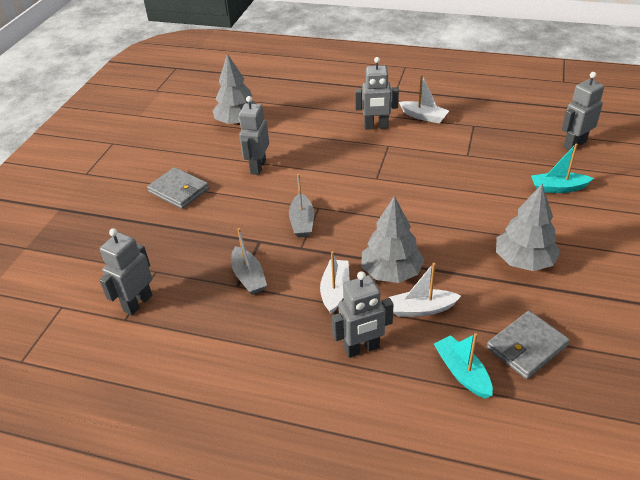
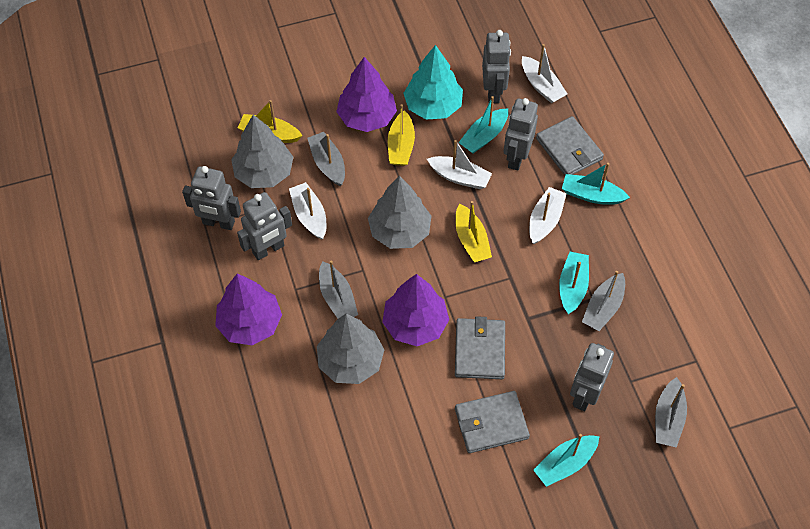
grey boat: 2 -> 4
grey wallet: 2 -> 3
purple tree: 0 -> 3
turquoise boat: 2 -> 4
turquoise tree: 0 -> 1
white boat: 3 -> 4
yellow boat: 0 -> 3

